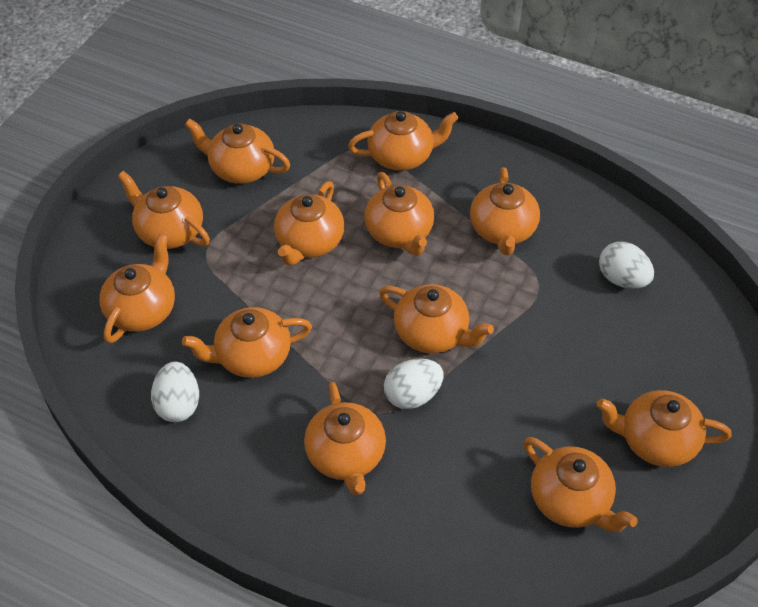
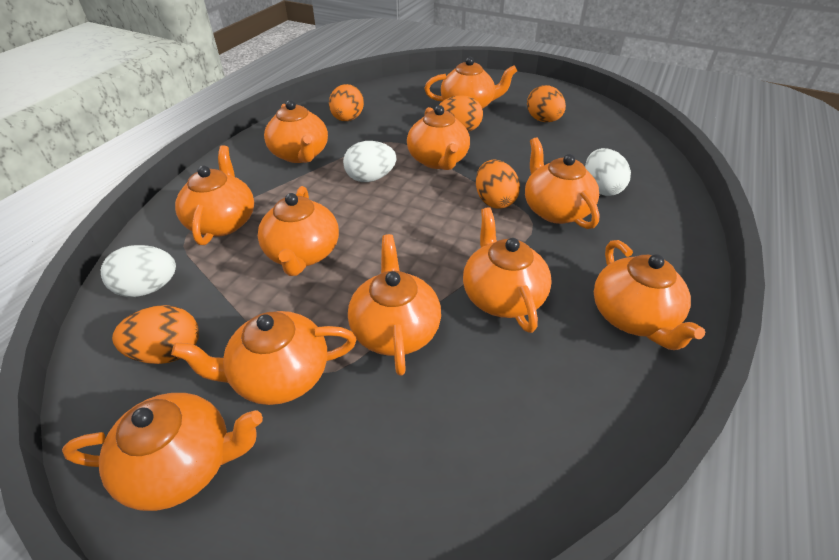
orange egg: 0 -> 5
orange teapot: 12 -> 11

